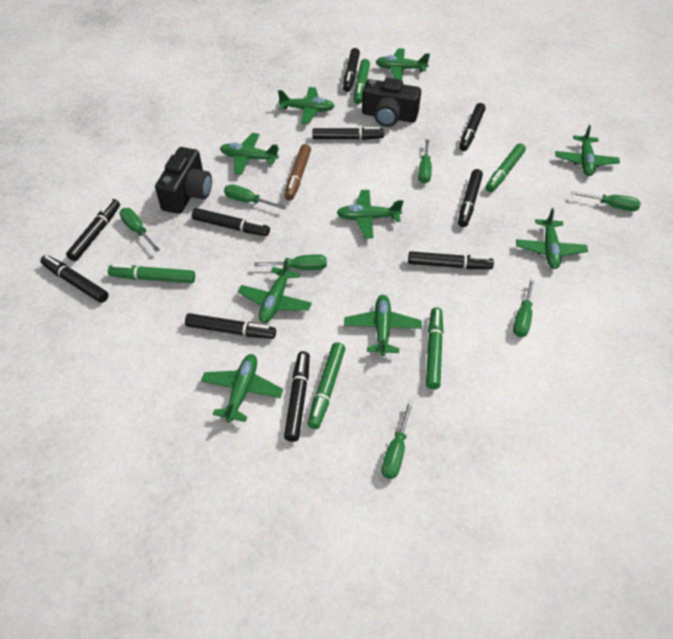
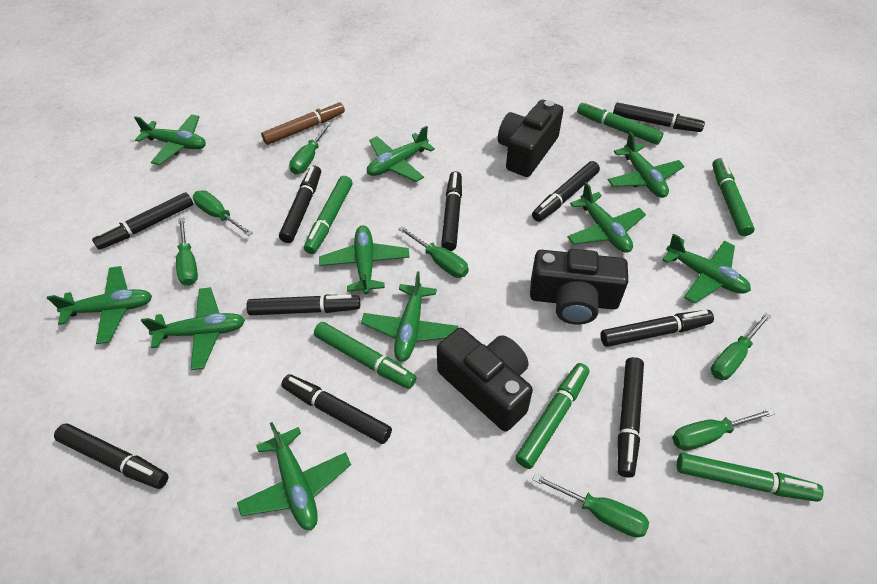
black camera: 2 -> 3
green marker: 5 -> 6
green plane: 9 -> 10

